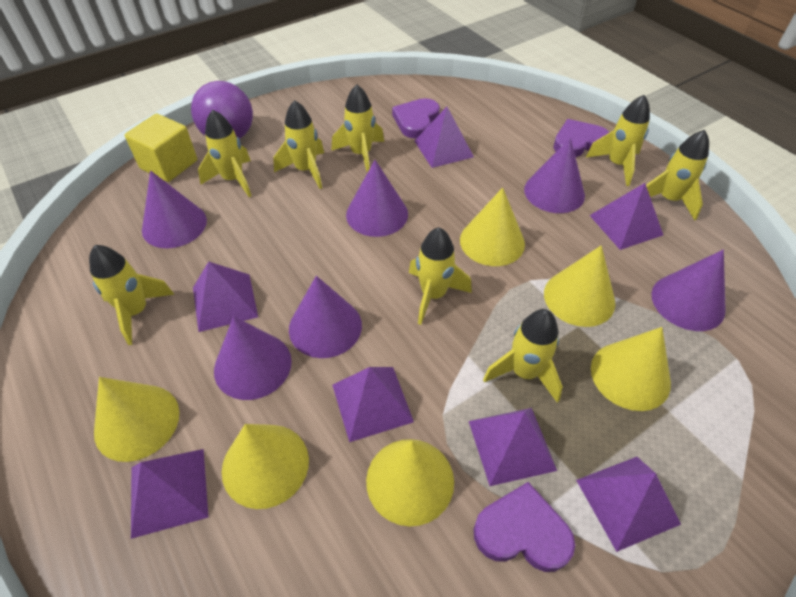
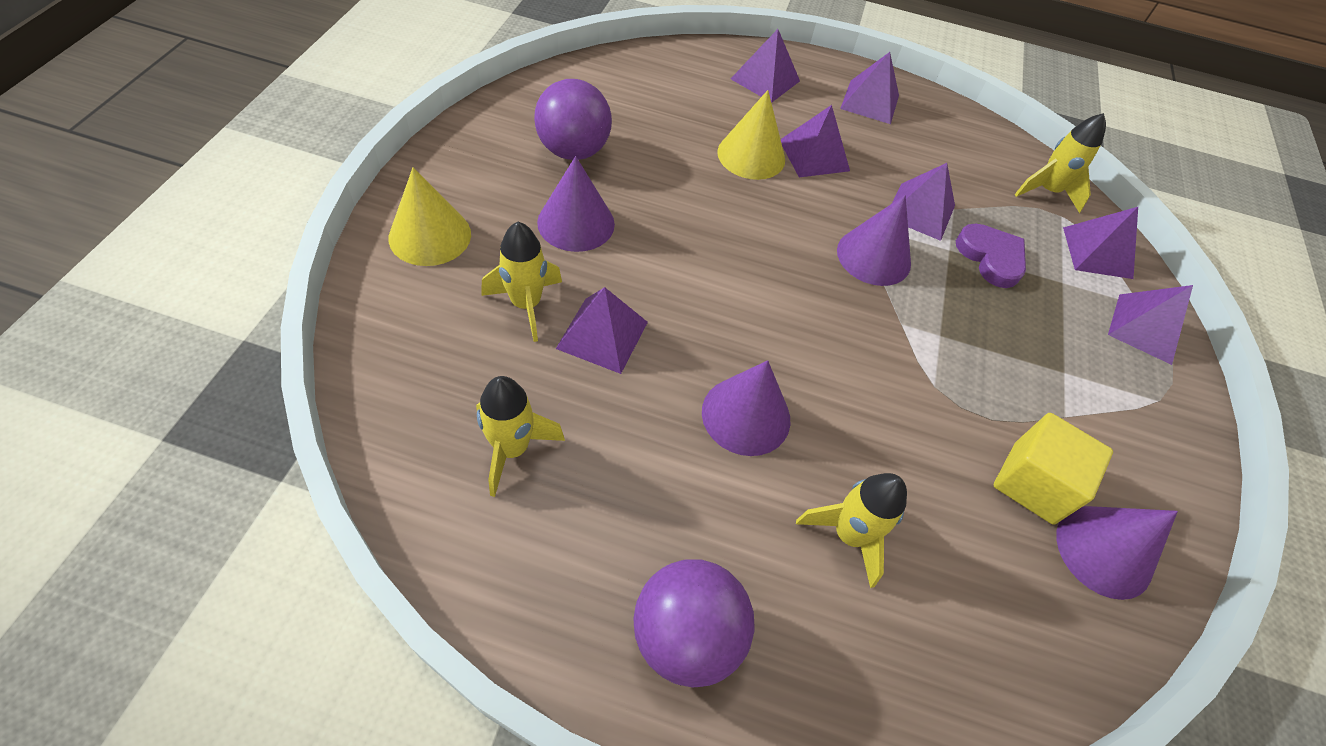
purple ball: 1 -> 2
purple cone: 6 -> 4
purple heart: 3 -> 1
yellow cone: 6 -> 2
yellow rocket: 8 -> 4

